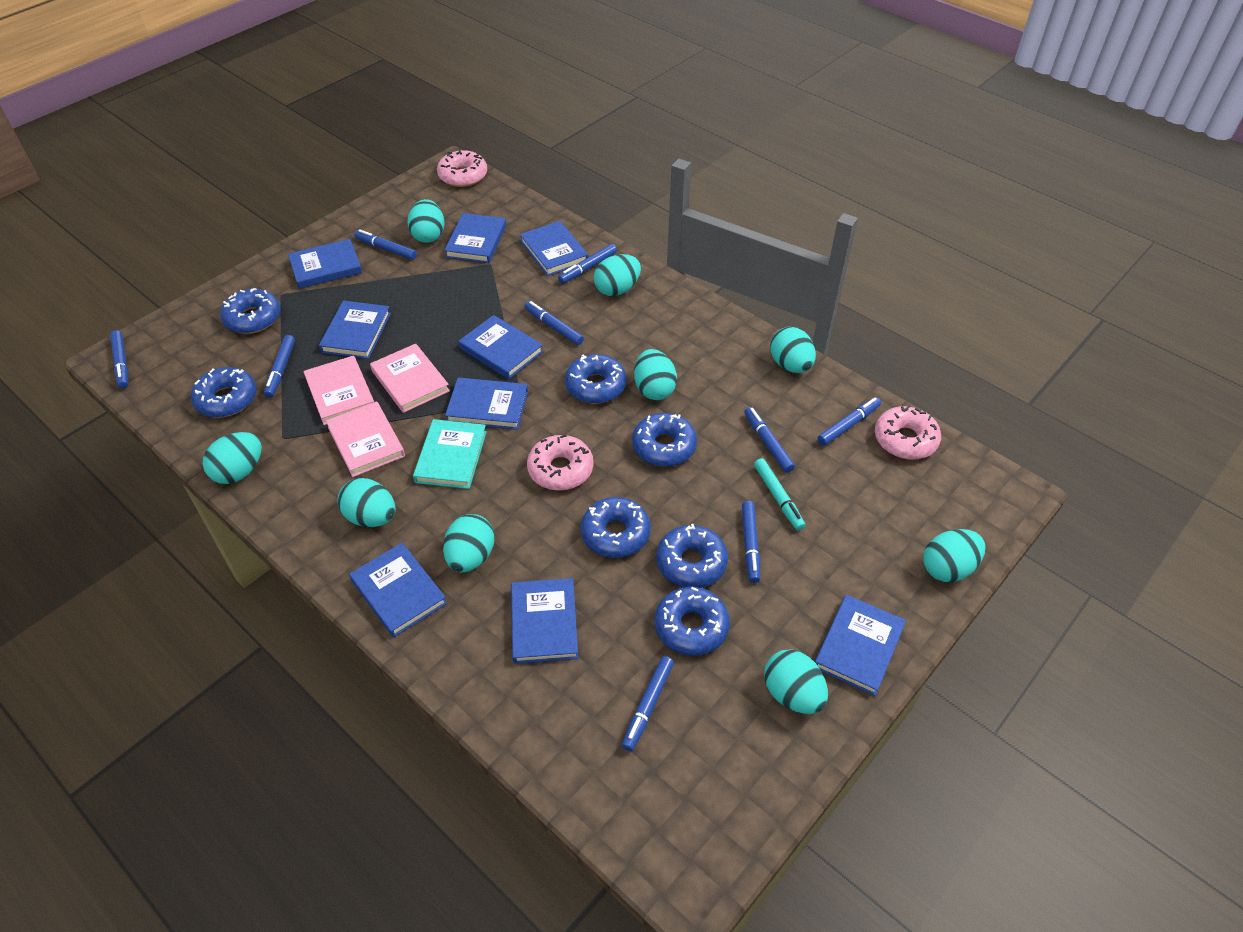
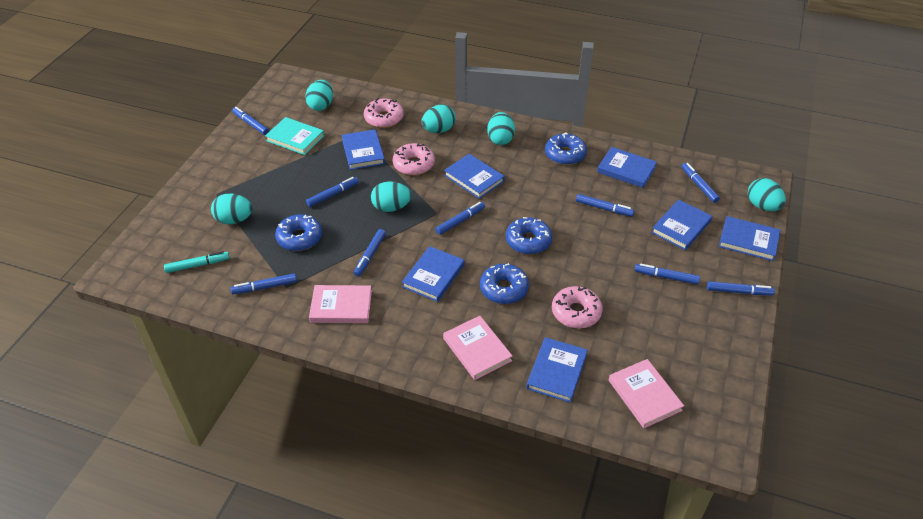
blue book: 9 -> 7
blue donut: 7 -> 4
turquoise egg: 9 -> 6

